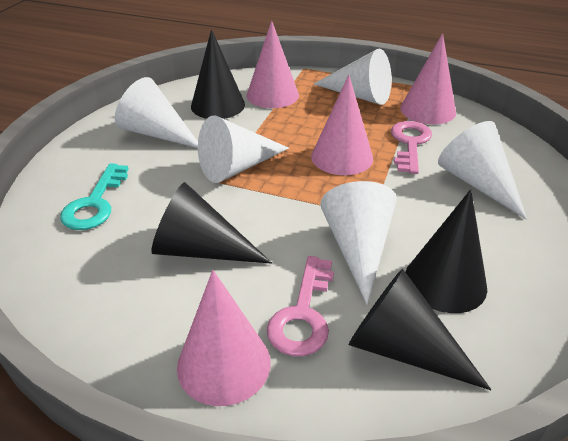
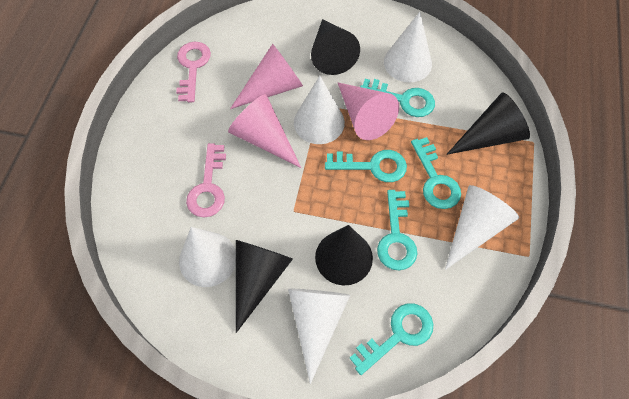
pink cone: 4 -> 3
turquoise key: 1 -> 5

